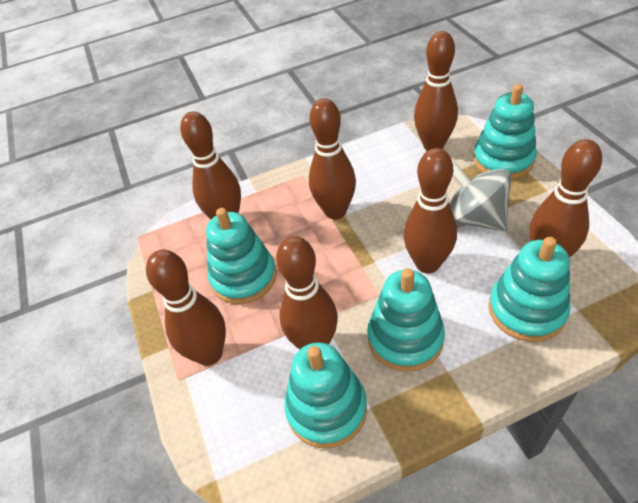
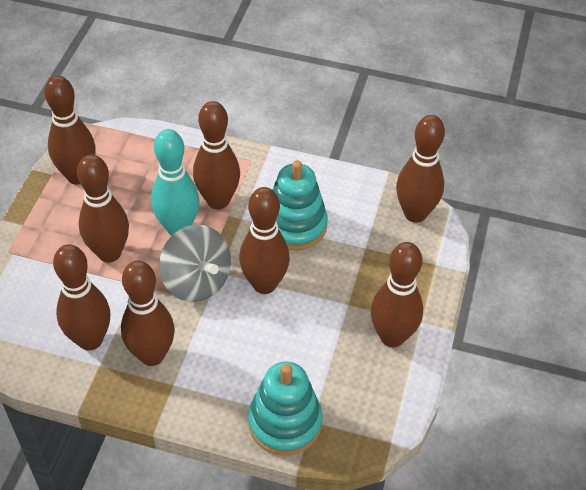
brown bowling pin: 7 -> 8
turquoise bowling pin: 0 -> 1
turquoise stacking toy: 5 -> 2

